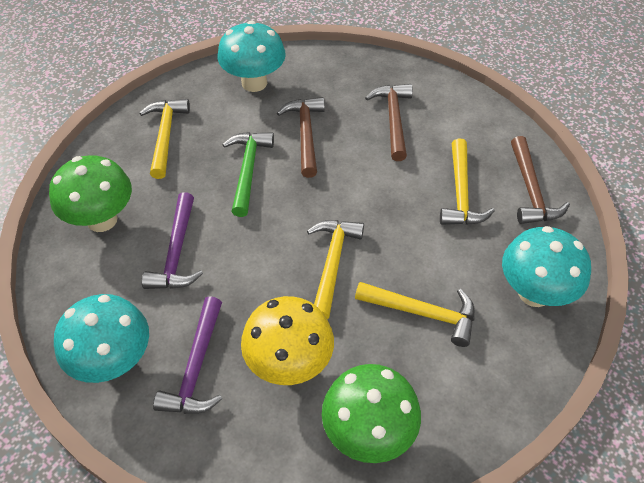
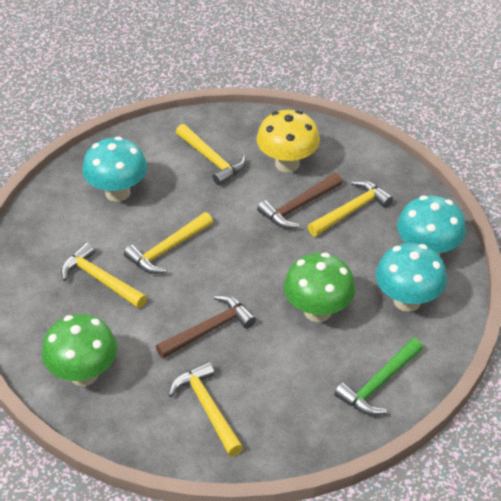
brown hammer: 3 -> 2
purple hammer: 2 -> 0
yellow hammer: 4 -> 5

